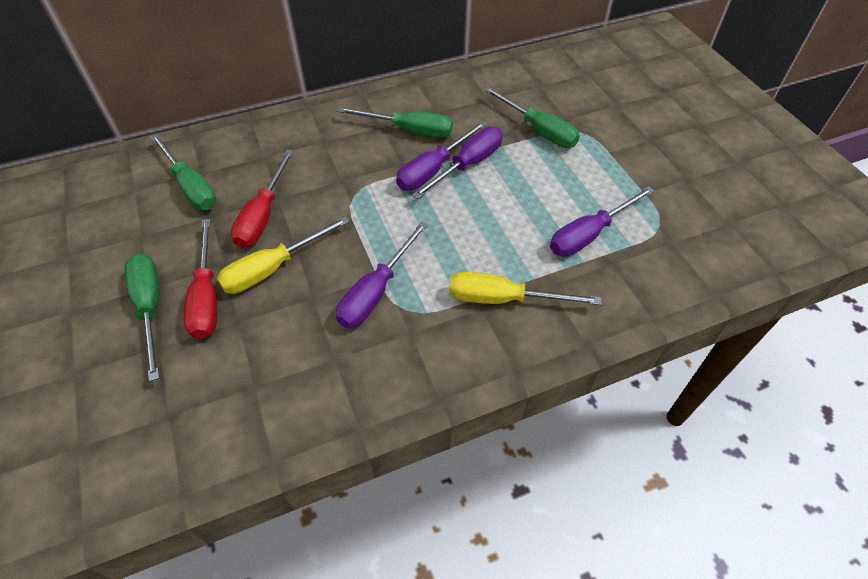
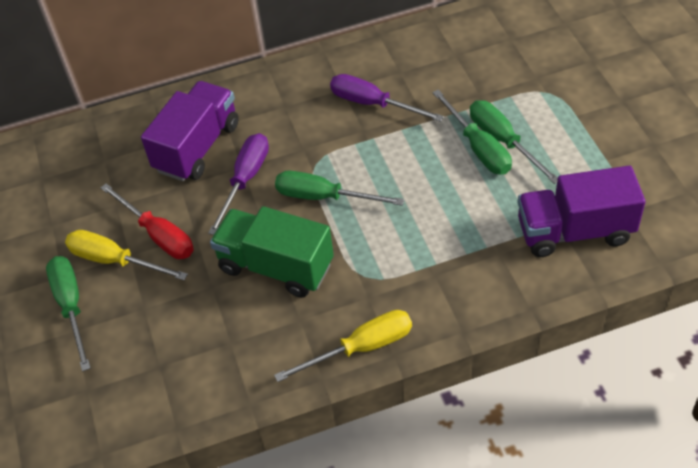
green truck: 0 -> 1
purple screwdriver: 4 -> 2
purple truck: 0 -> 2
red screwdriver: 2 -> 1

